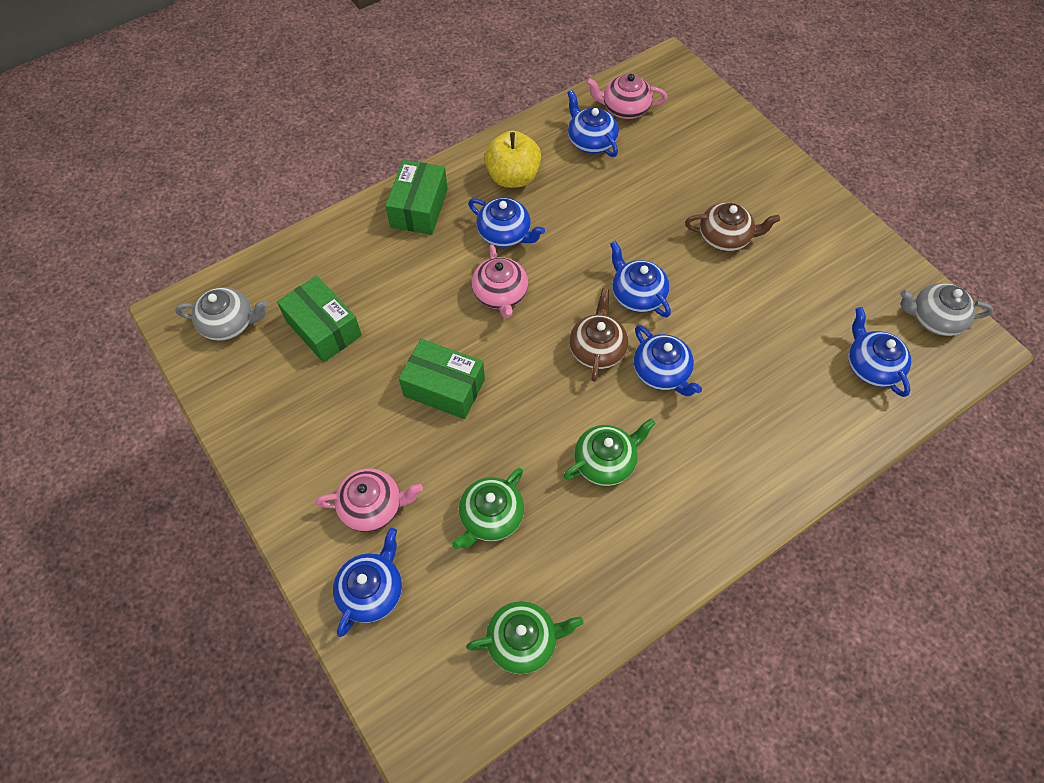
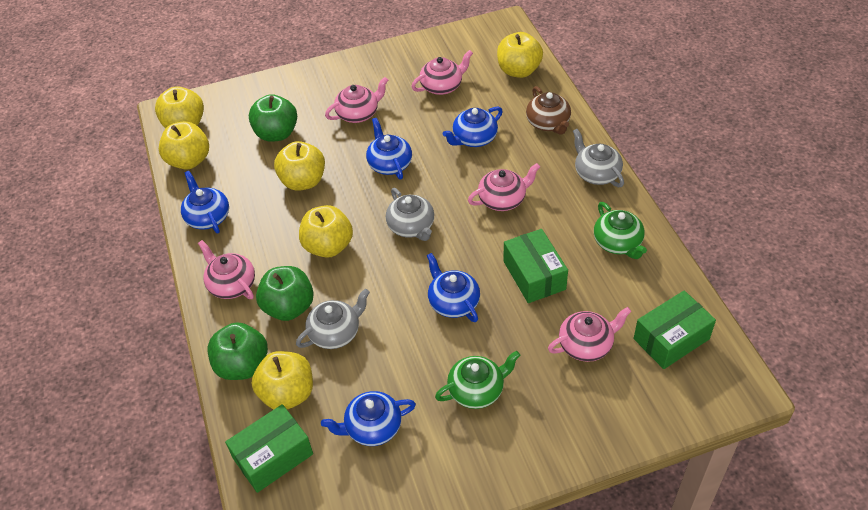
blue teapot: 6 -> 5
brown teapot: 2 -> 1
green apple: 0 -> 3
green teapot: 3 -> 2
grey teapot: 2 -> 3
pink teapot: 3 -> 5
yellow apple: 1 -> 6

